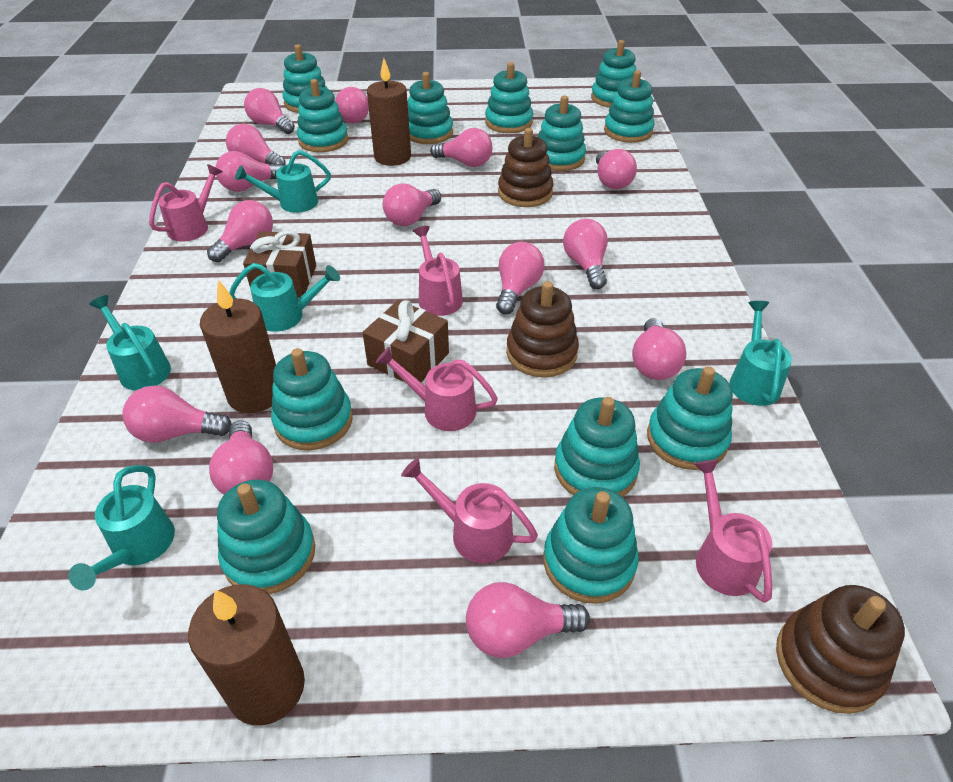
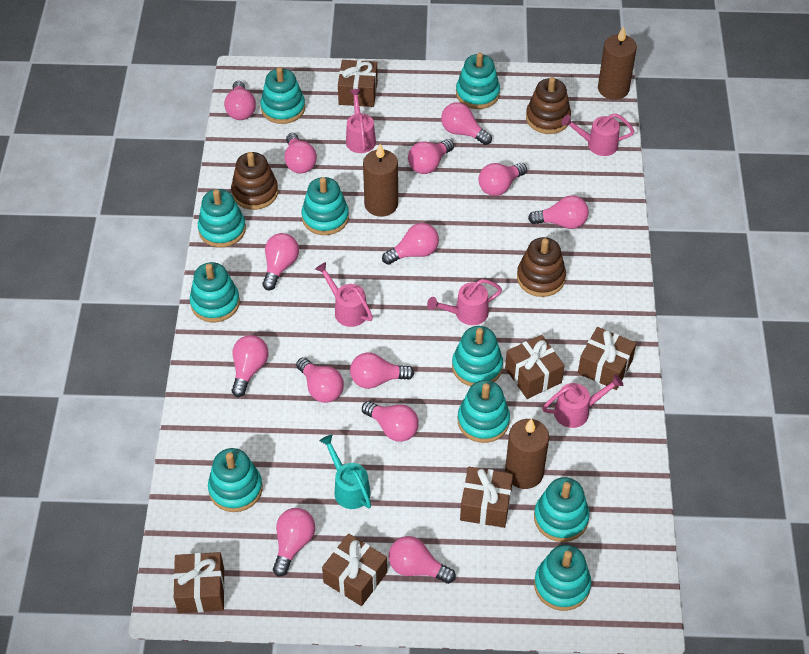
brown gift: 2 -> 6
turquoise stacking toy: 12 -> 10
turquoise watering can: 5 -> 1

